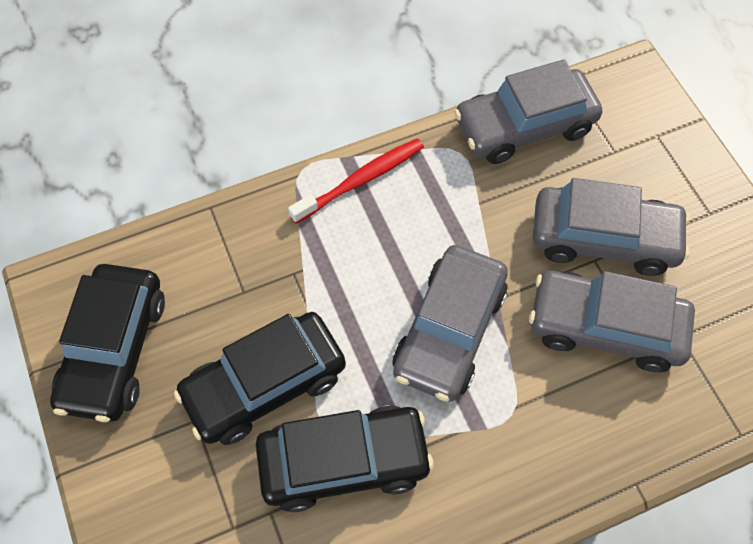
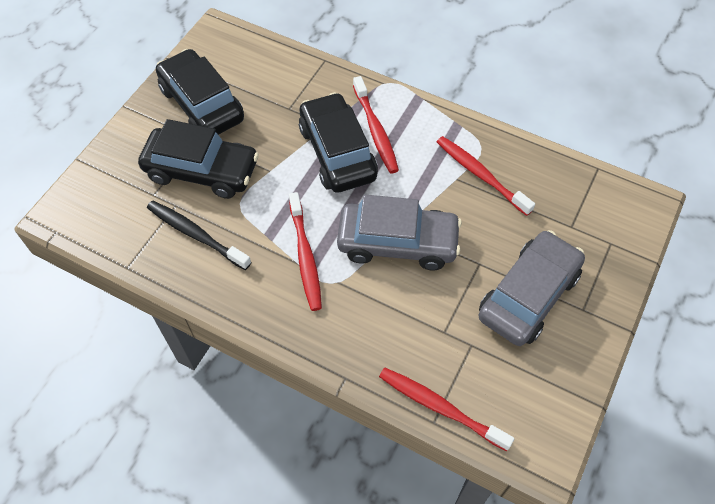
black toothbrush: 0 -> 1
grey car: 4 -> 2
red toothbrush: 1 -> 4

